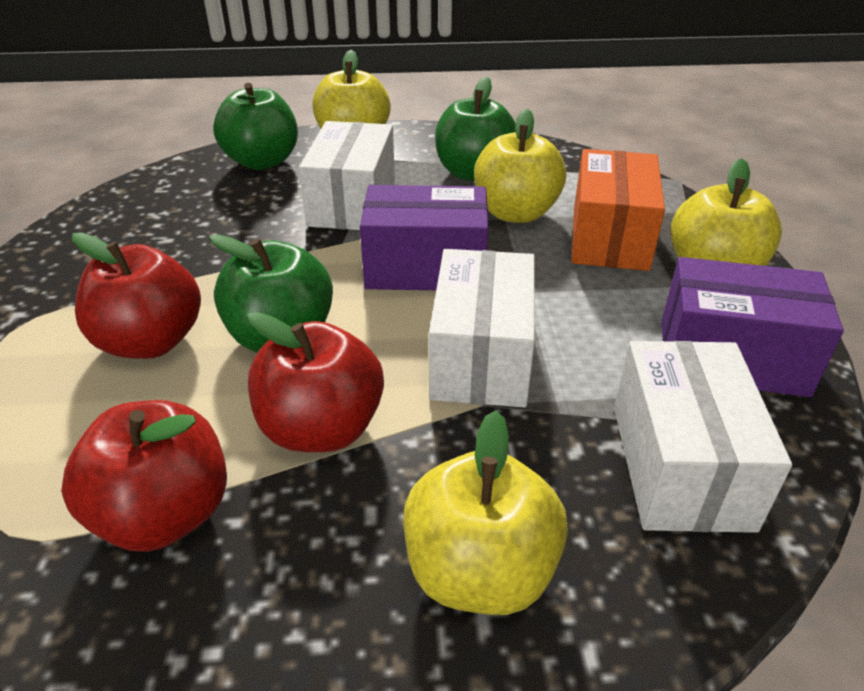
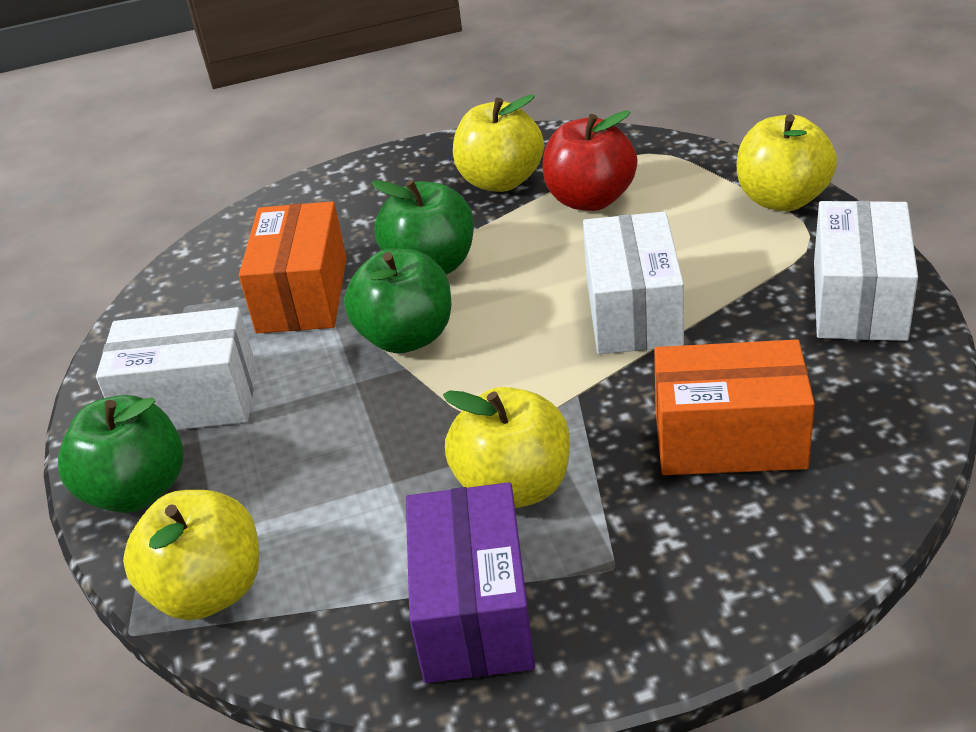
orange box: 1 -> 2
purple box: 2 -> 1
red apple: 3 -> 1

